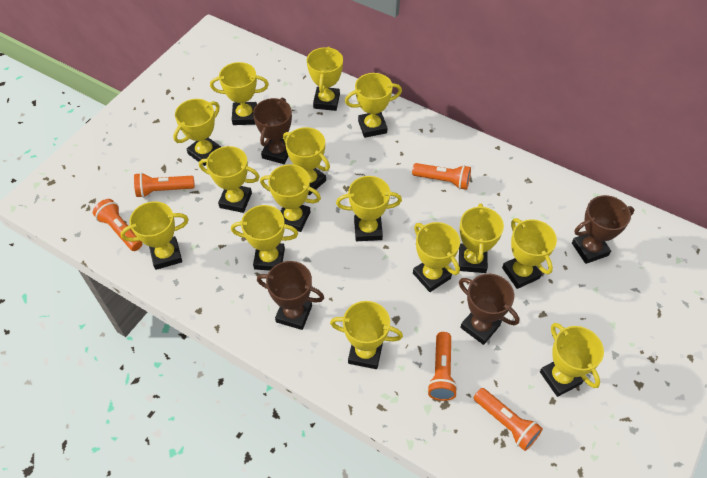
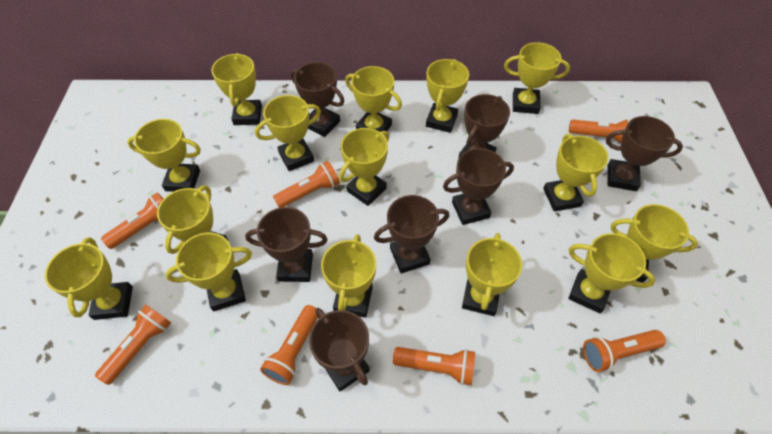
brown trophy: 4 -> 7
orange flashlight: 5 -> 7

